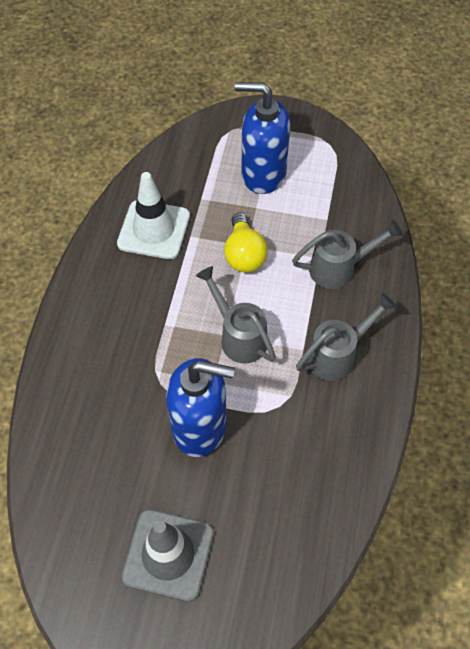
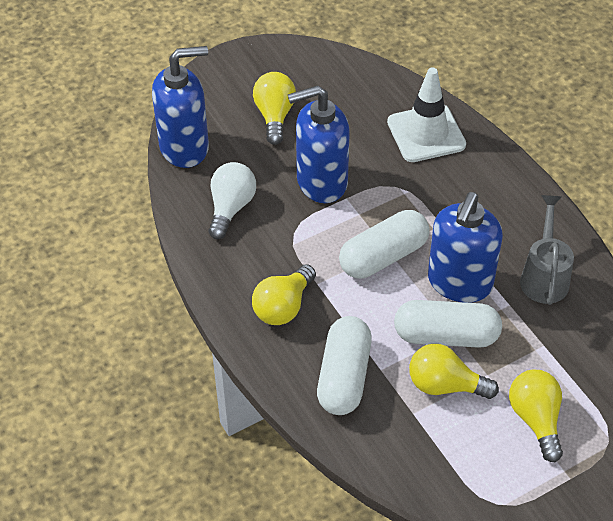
blue soap dispenser: 2 -> 3
grey traffic cone: 1 -> 0
grey watering can: 3 -> 1
white capsule: 0 -> 3
white light bulb: 0 -> 1
yellow light bulb: 1 -> 4

